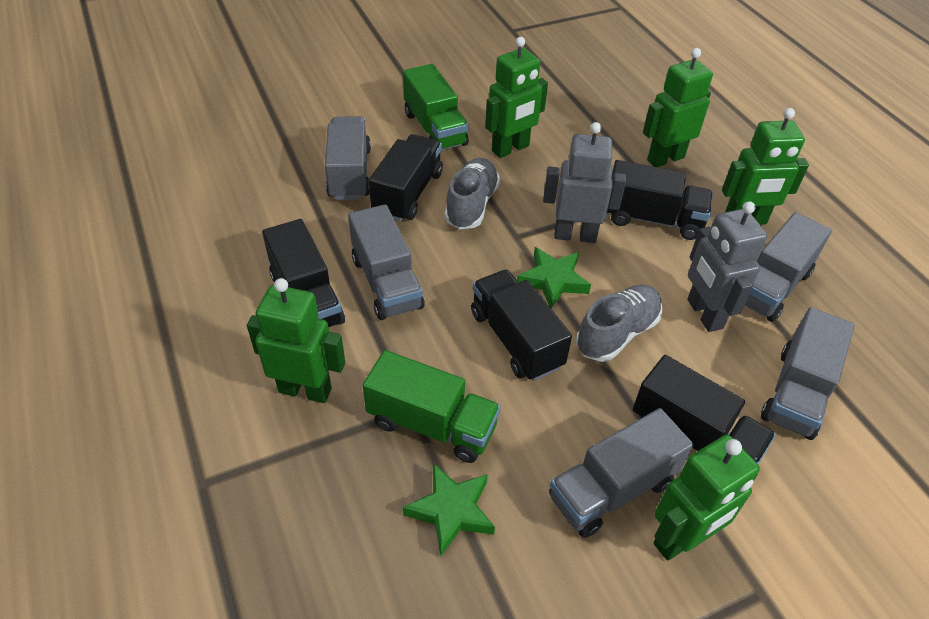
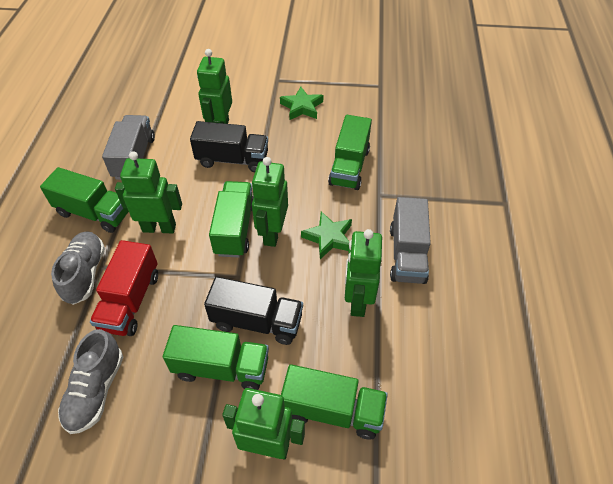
black truck: 5 -> 2
green truck: 2 -> 5
grey robot: 2 -> 0
grey truck: 5 -> 2
red truck: 0 -> 1

